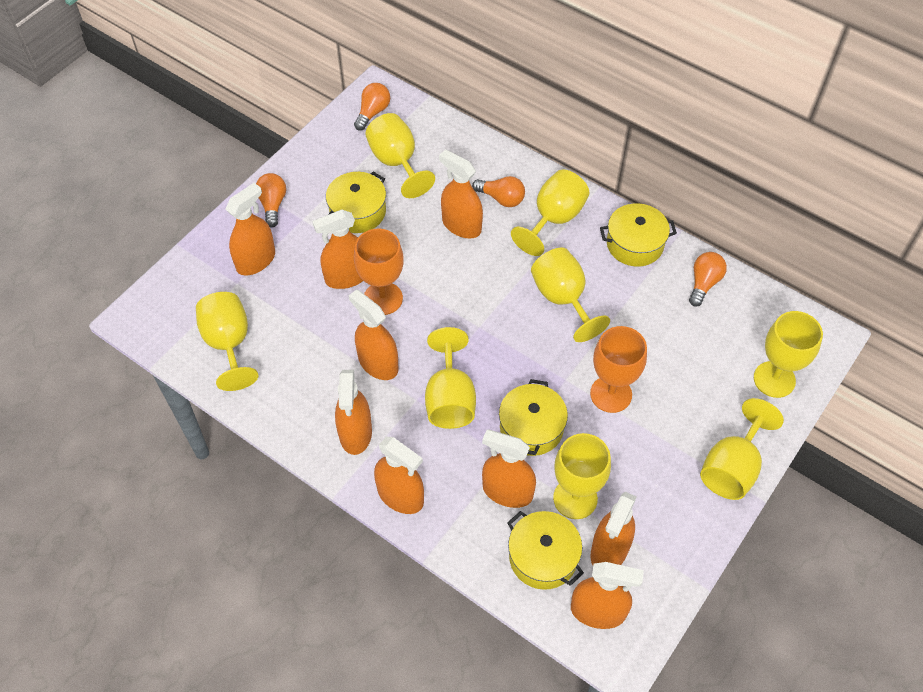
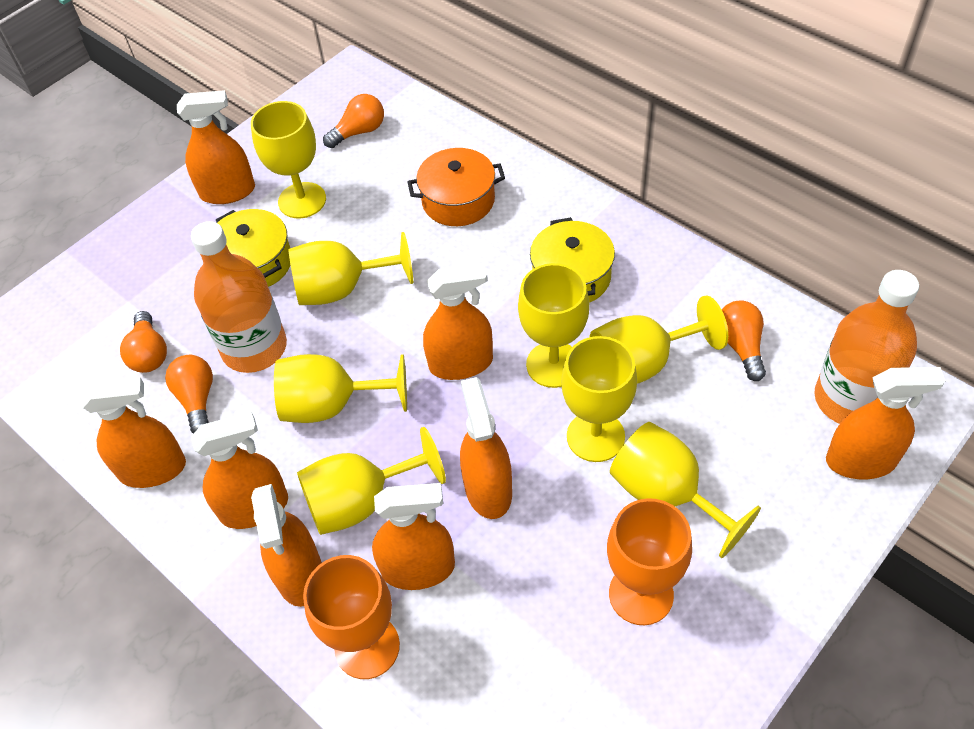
orange bottle: 0 -> 2
orange pot: 0 -> 1
orange spray bottle: 9 -> 8
yellow pot: 4 -> 2

